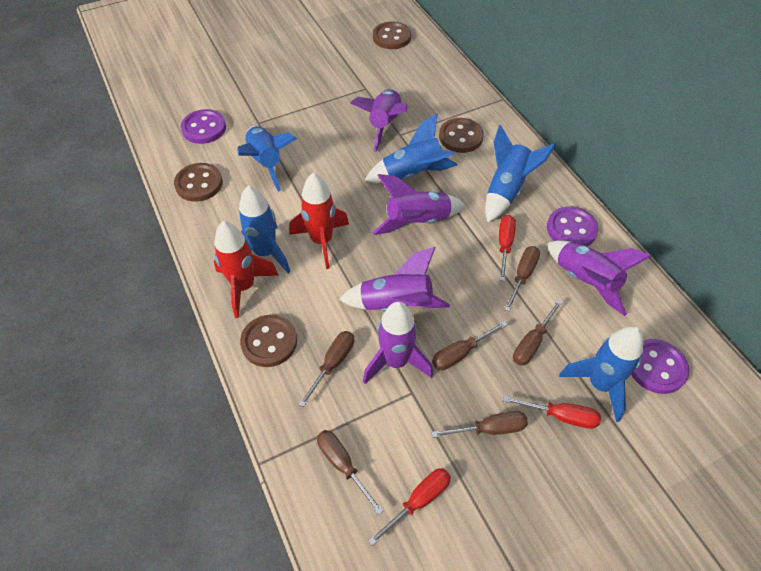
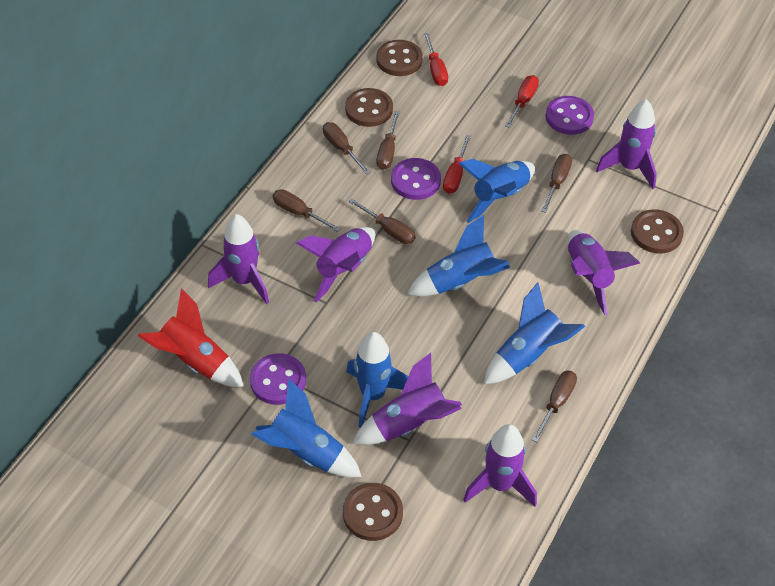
purple rocket: 5 -> 6
red rocket: 2 -> 1

